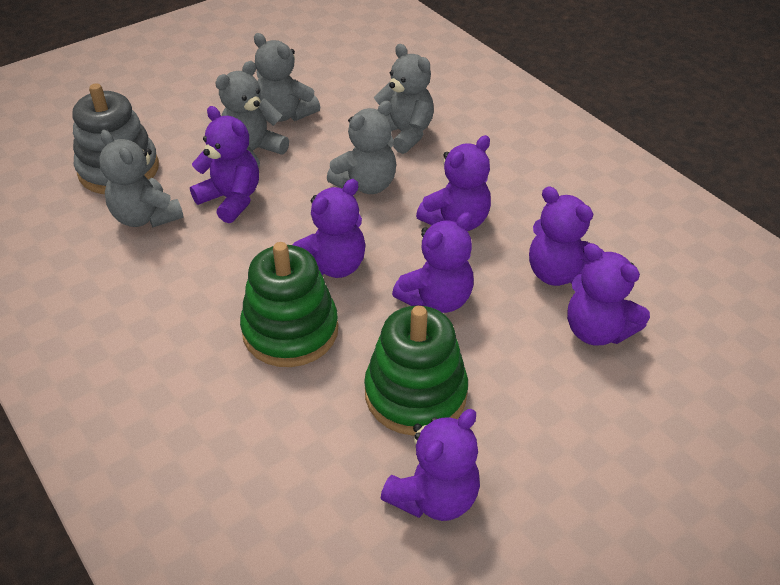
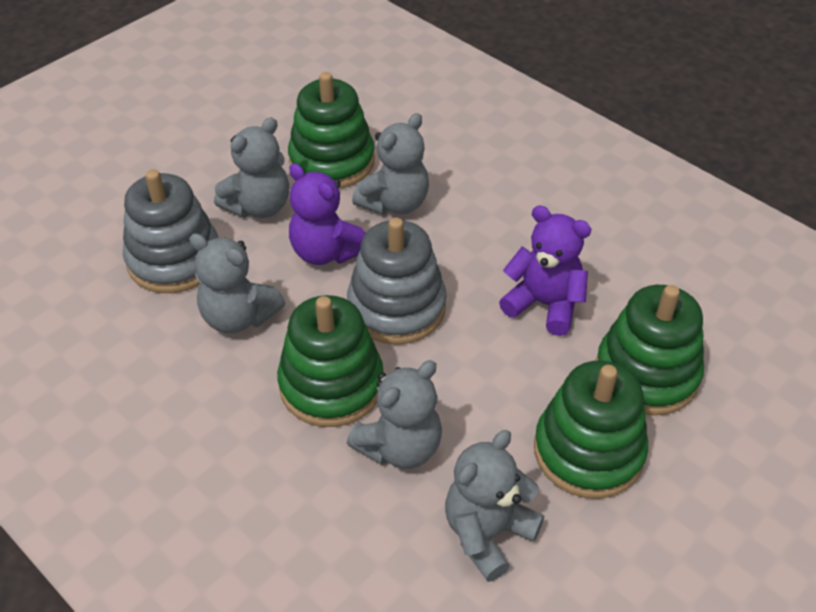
green stacking toy: 2 -> 4
grey stacking toy: 1 -> 2
purple teddy bear: 7 -> 2

